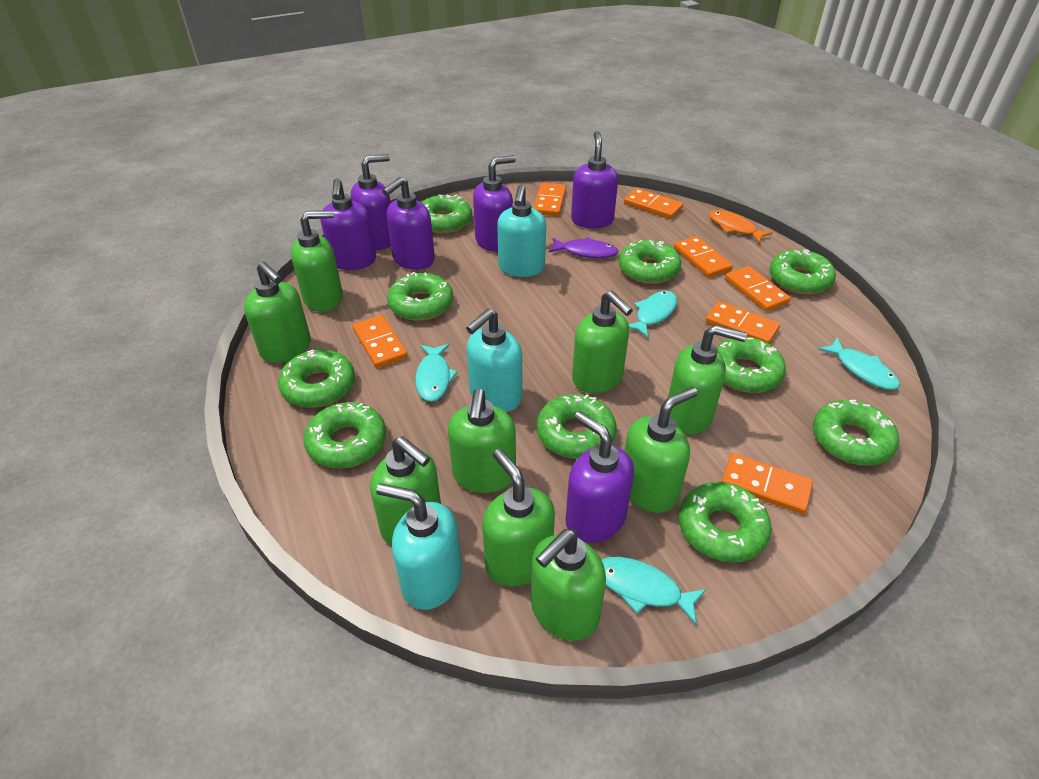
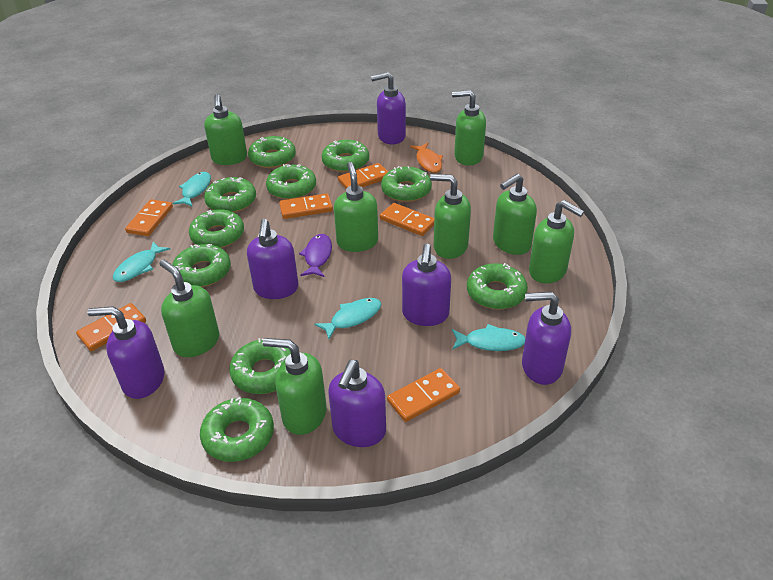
green soap dispenser: 9 -> 8
orange domino: 7 -> 6
turquoise soap dispenser: 3 -> 0

